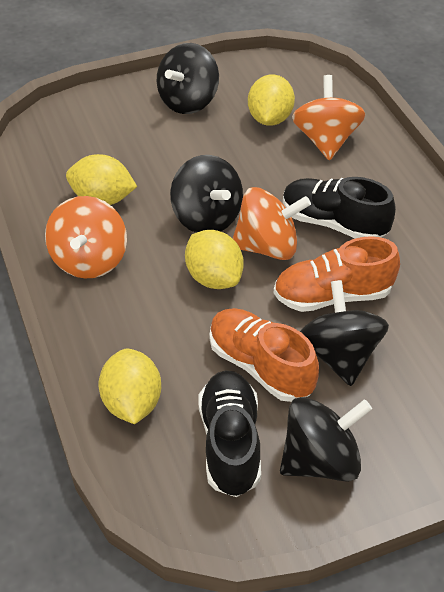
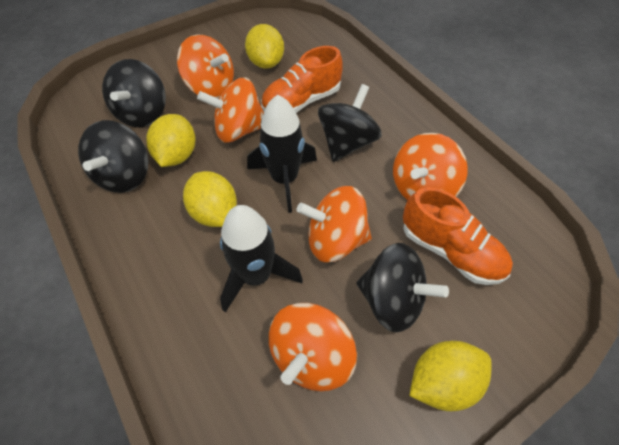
black rocket: 0 -> 2
black shoe: 2 -> 0
orange spinning top: 3 -> 5

